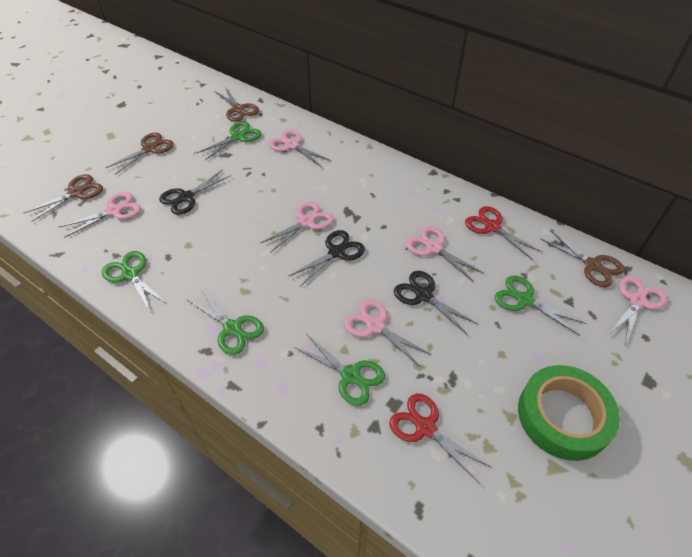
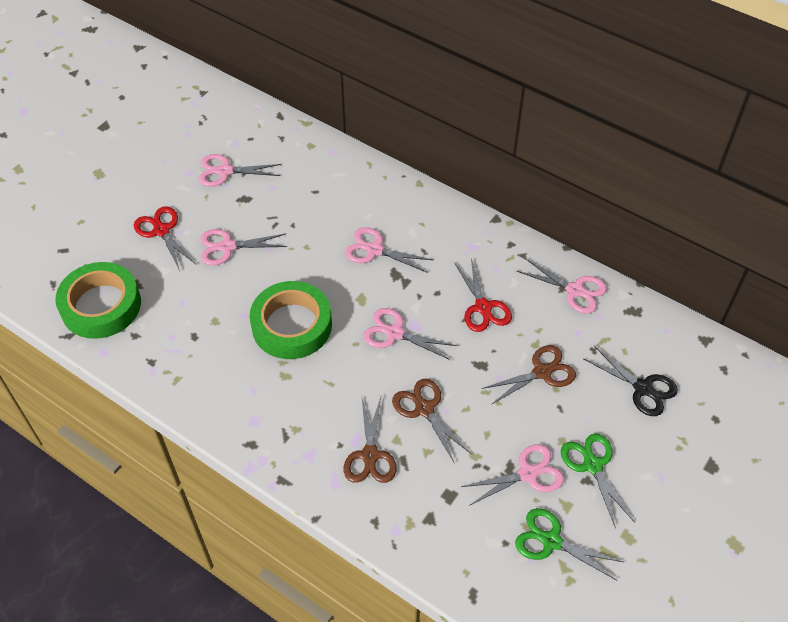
black scissors: 3 -> 1
brown scissors: 4 -> 3
green scissors: 5 -> 2
green tape: 1 -> 2

